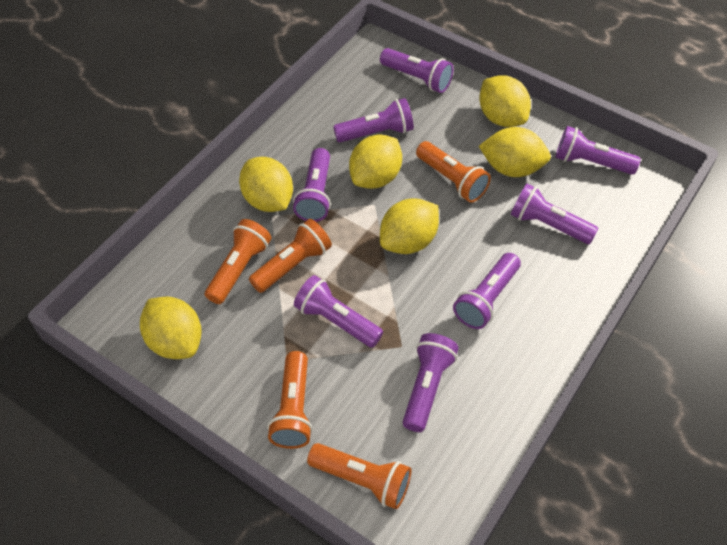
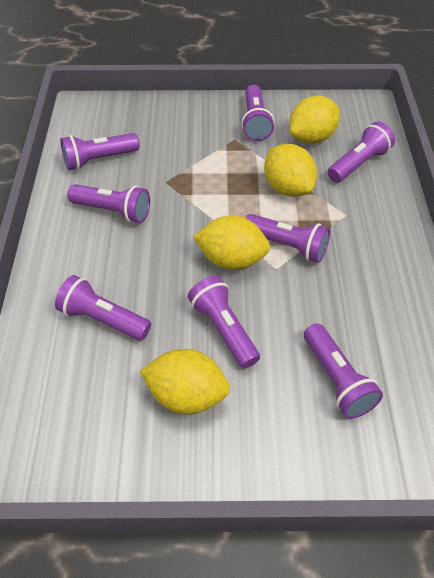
orange flashlight: 5 -> 0
yellow lemon: 6 -> 4

